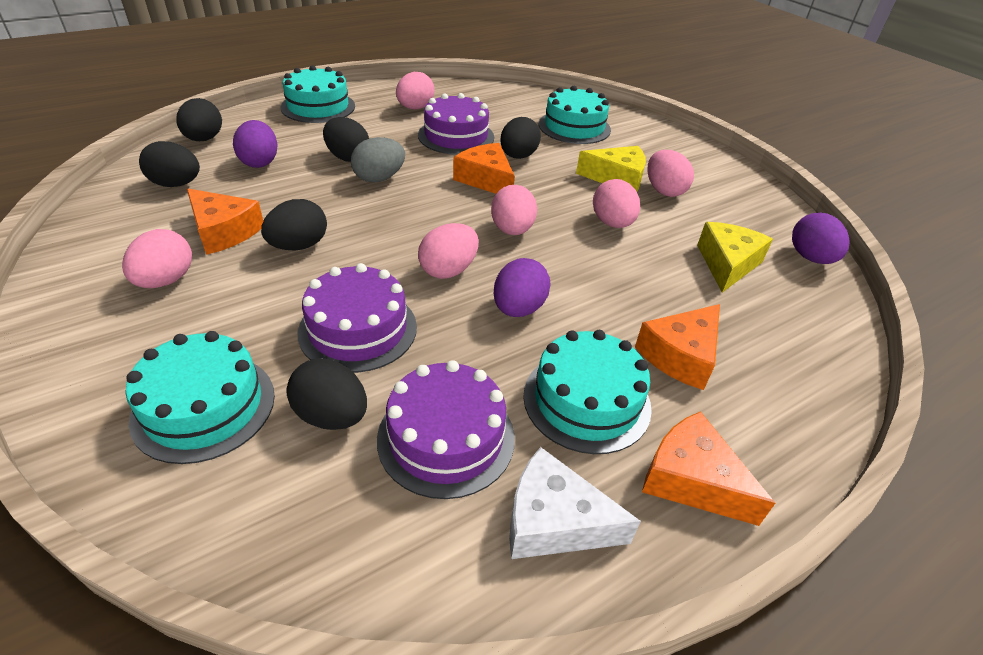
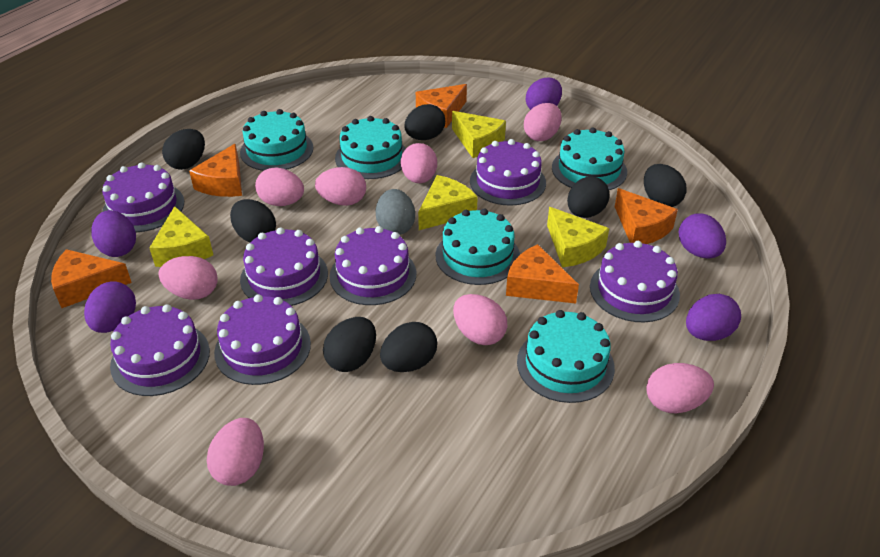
black egg: 6 -> 7
orange cheese: 4 -> 5
pink egg: 6 -> 8
purple cake: 3 -> 7
purple egg: 3 -> 5
turquoise cake: 4 -> 5
white cheese: 1 -> 0
yellow cheese: 2 -> 4

